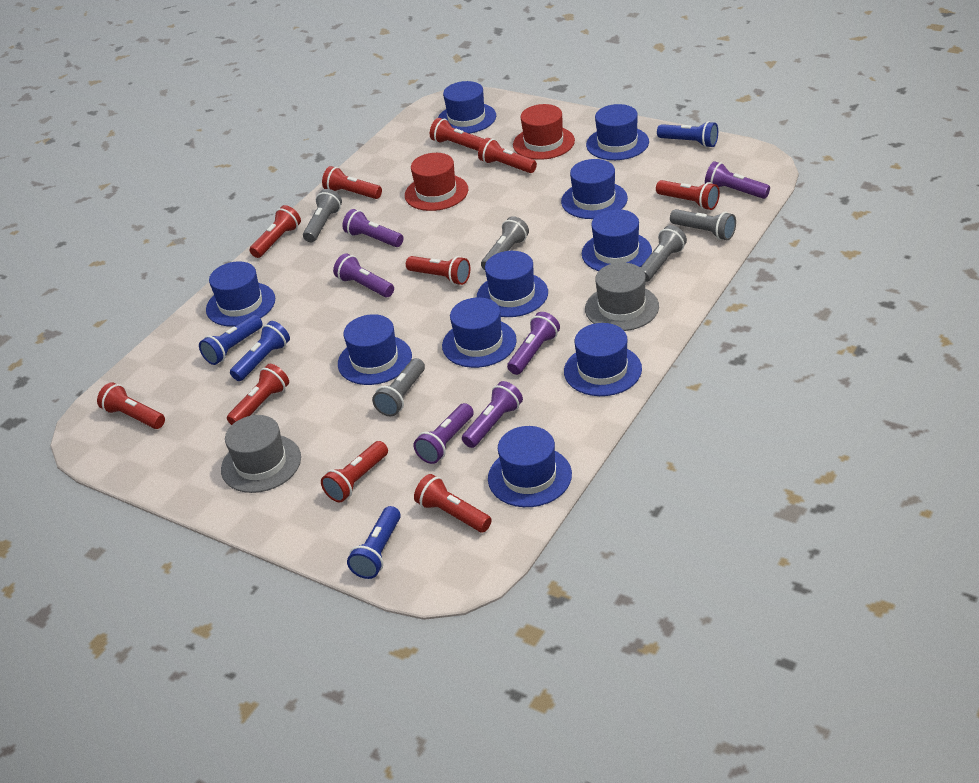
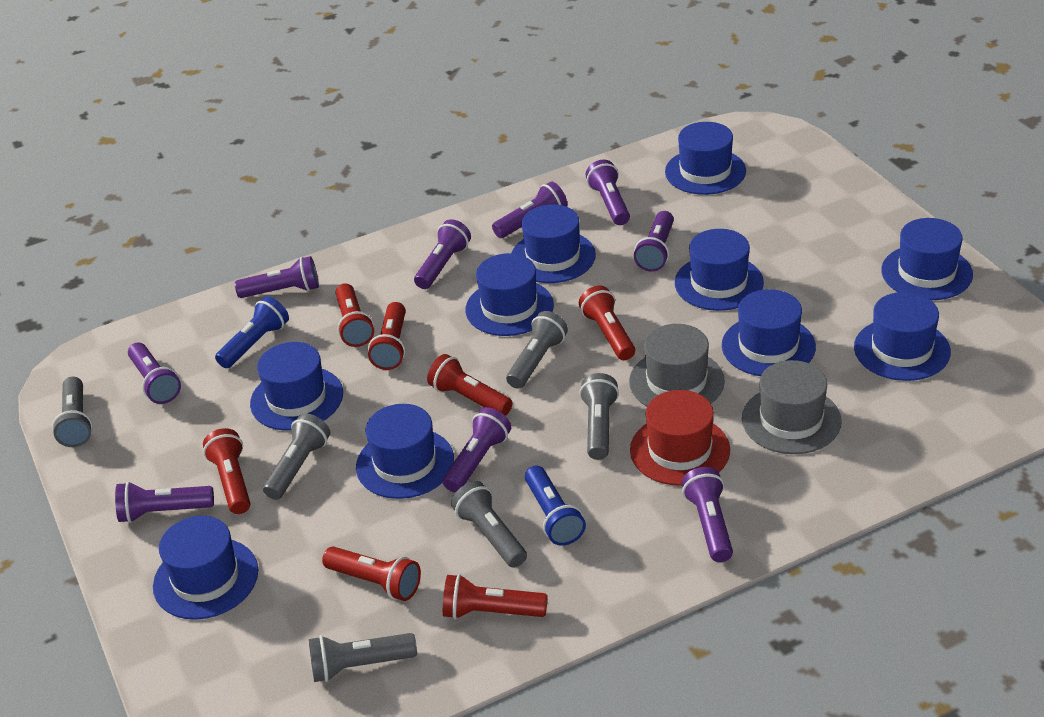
blue flashlight: 4 -> 2
grey flashlight: 5 -> 6
purple flashlight: 6 -> 9
red flashlight: 10 -> 7
red hat: 2 -> 1

